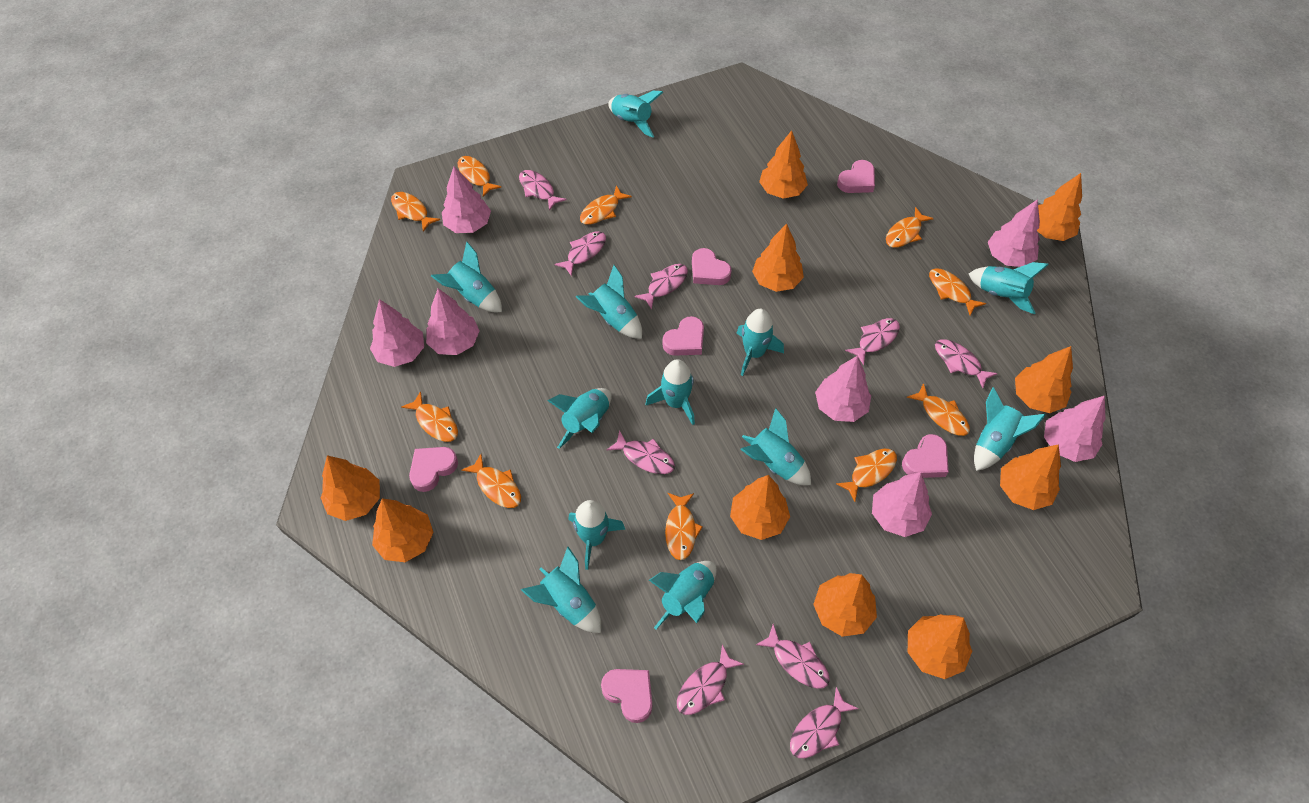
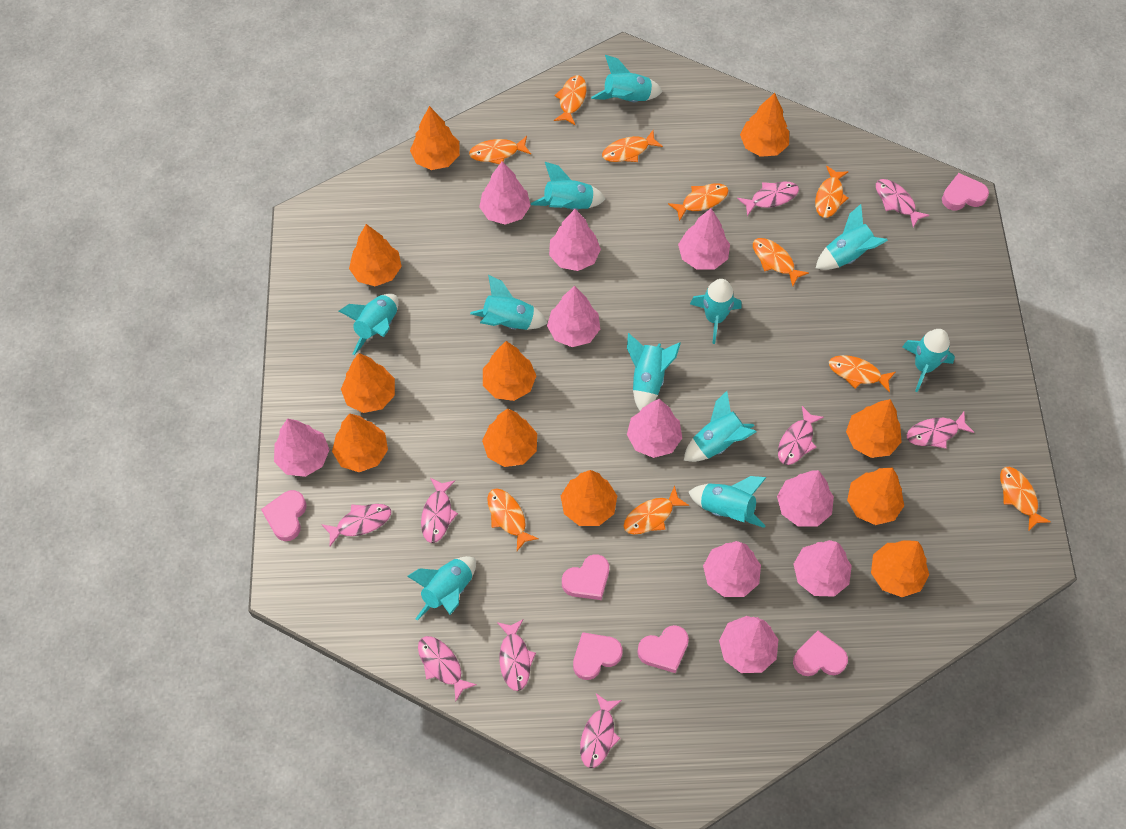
orange tree: 10 -> 11
pink tree: 7 -> 10
turquoise rocket: 12 -> 11

